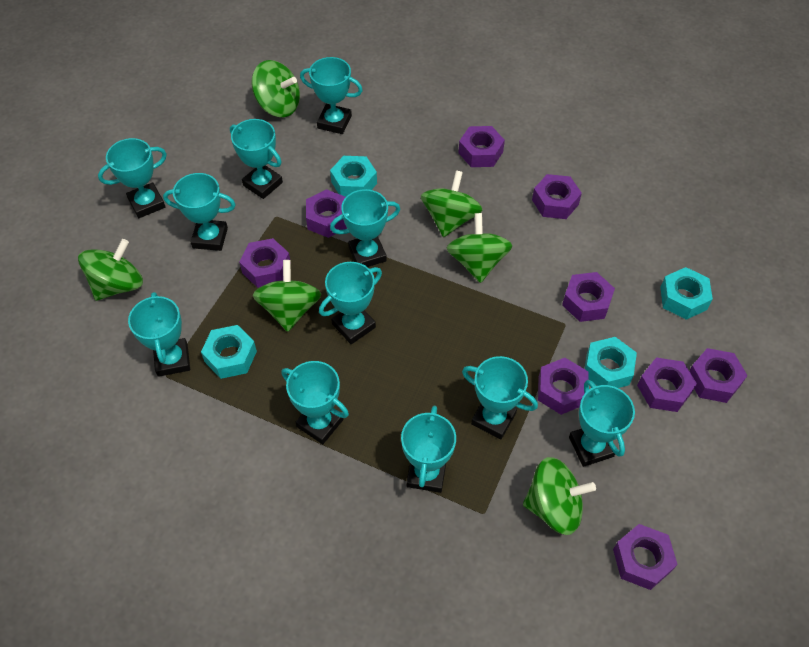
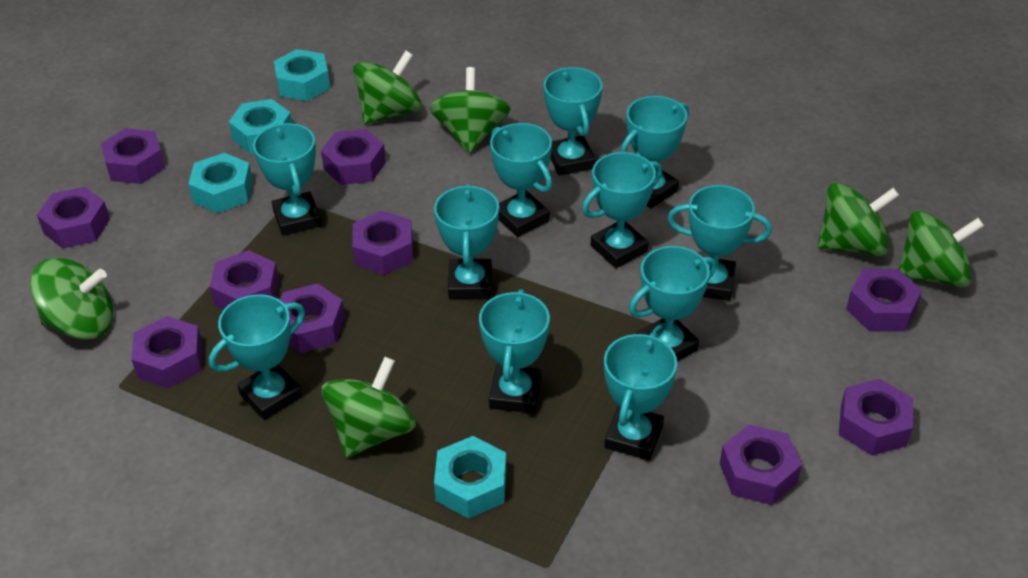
purple nut: 9 -> 10

